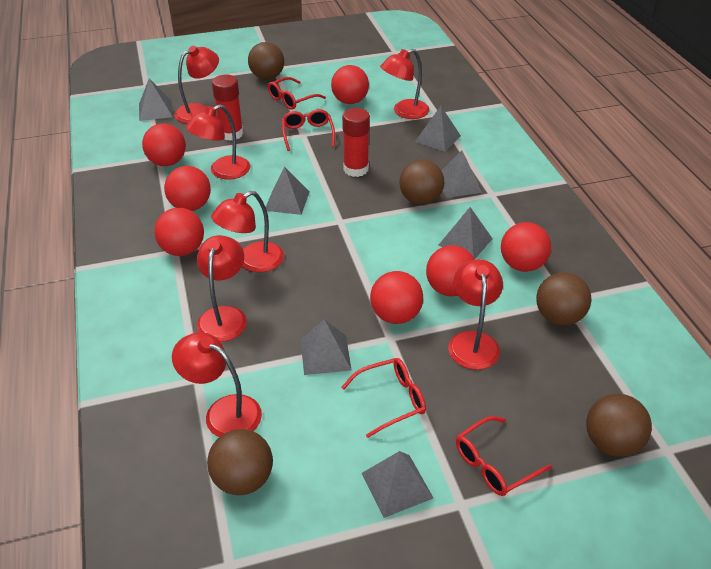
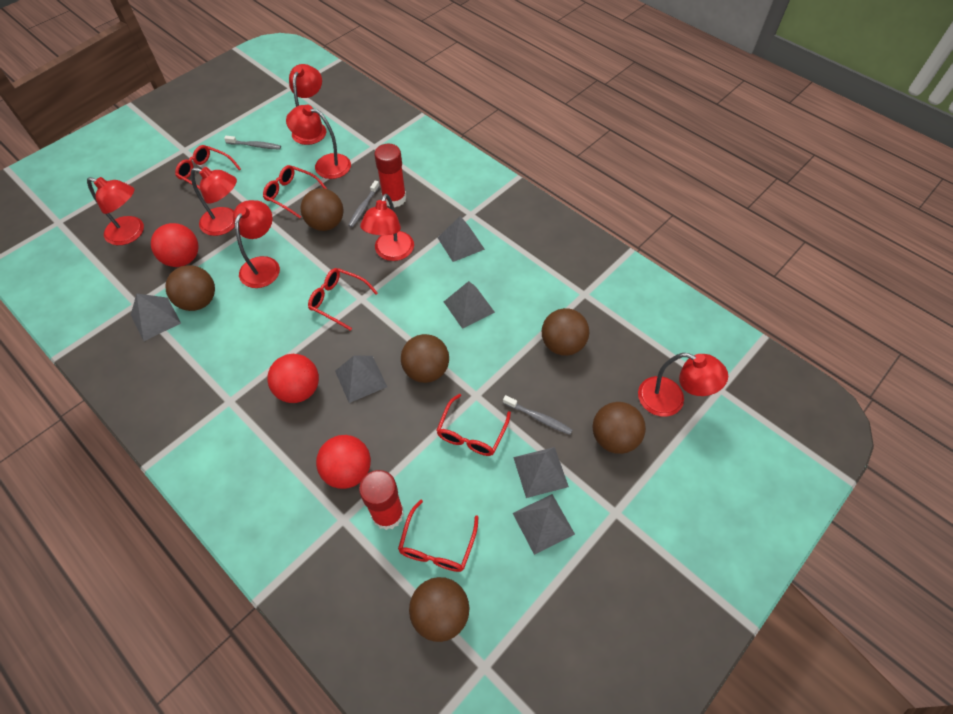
brown ball: 5 -> 6
grey pyramid: 7 -> 6
grey toothbrush: 0 -> 3
red ball: 7 -> 3
red glasses: 4 -> 5

